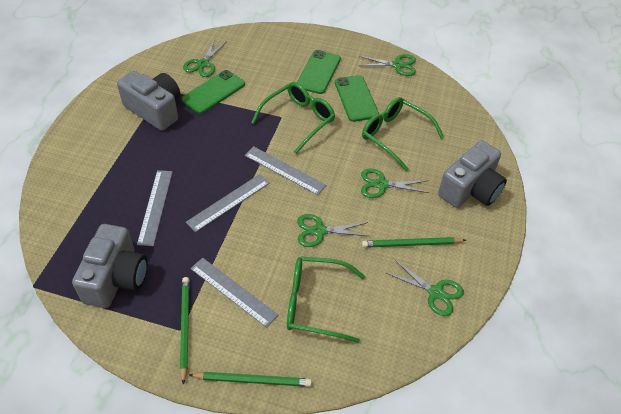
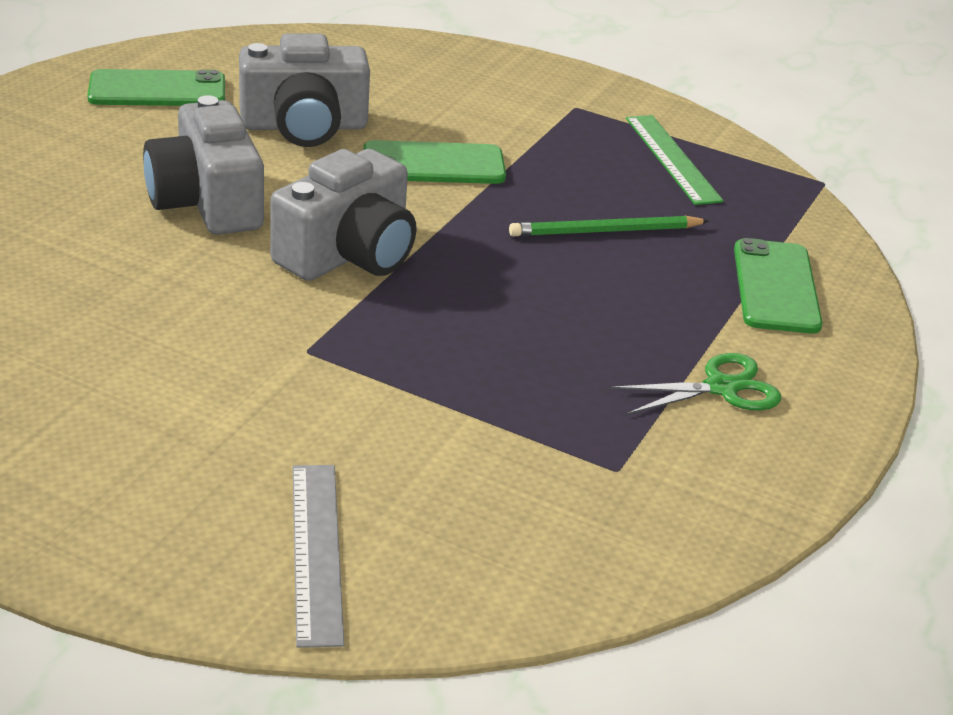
green glasses: 3 -> 0
green pencil: 3 -> 1
green ruler: 0 -> 1
green scissors: 5 -> 1
grey ruler: 4 -> 1

